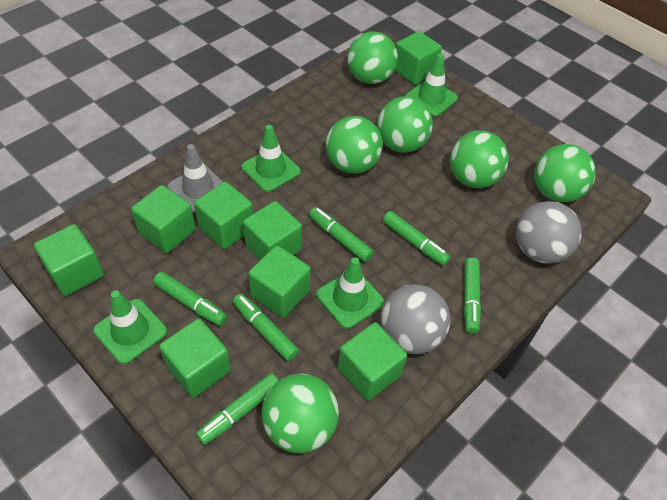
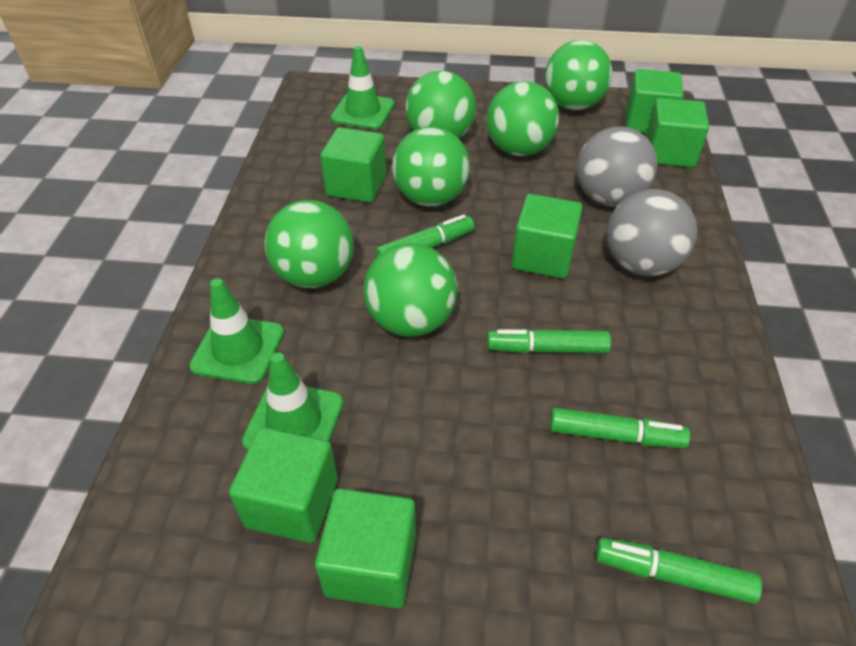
green cube: 8 -> 6
green marker: 6 -> 4
green traffic cone: 4 -> 3
grey traffic cone: 1 -> 0

